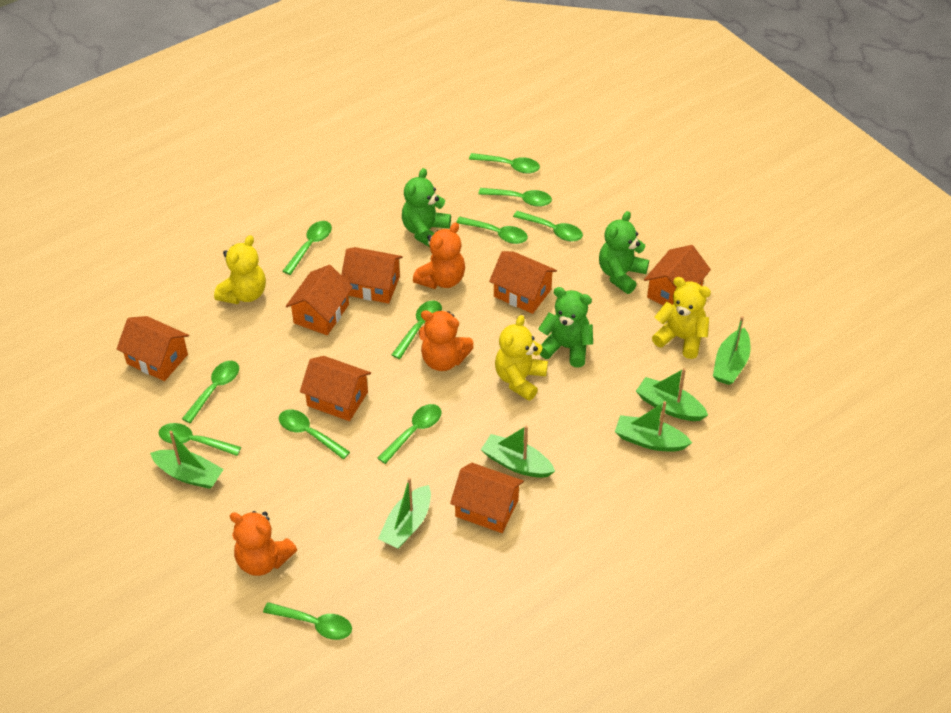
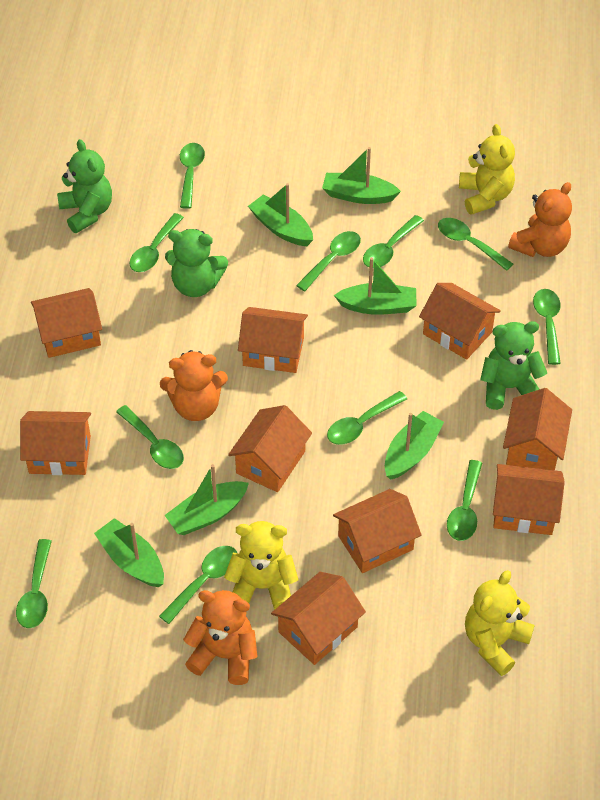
orange house: 7 -> 9

